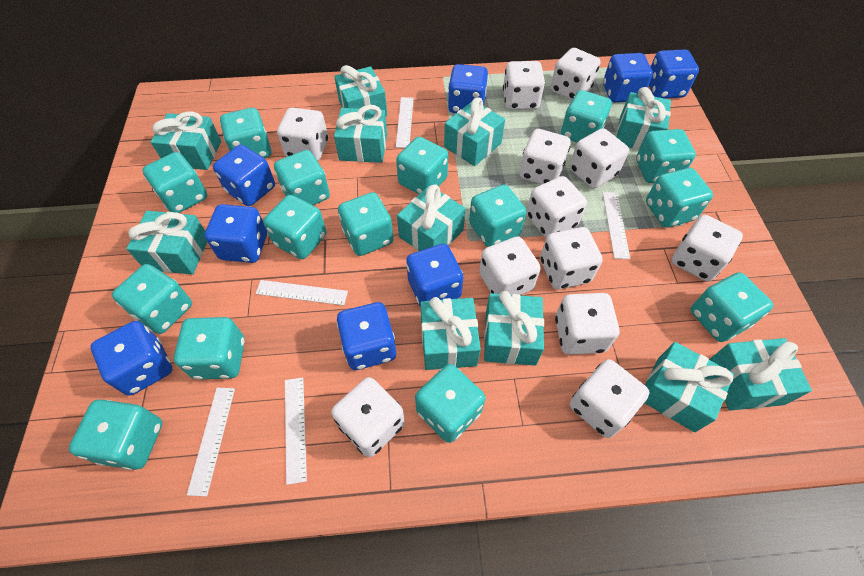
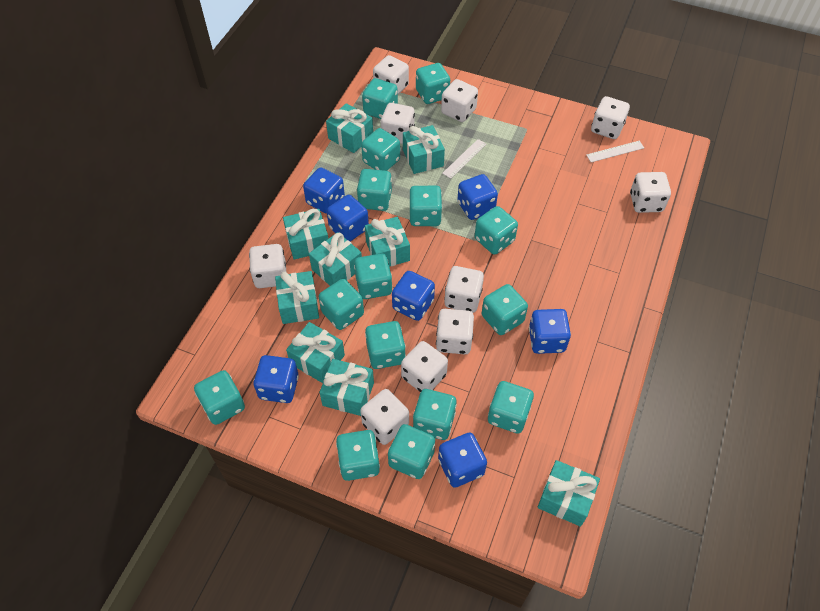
blue dice: 8 -> 7
turquoise gift: 11 -> 9
white dice: 12 -> 10
white ruler: 5 -> 2

